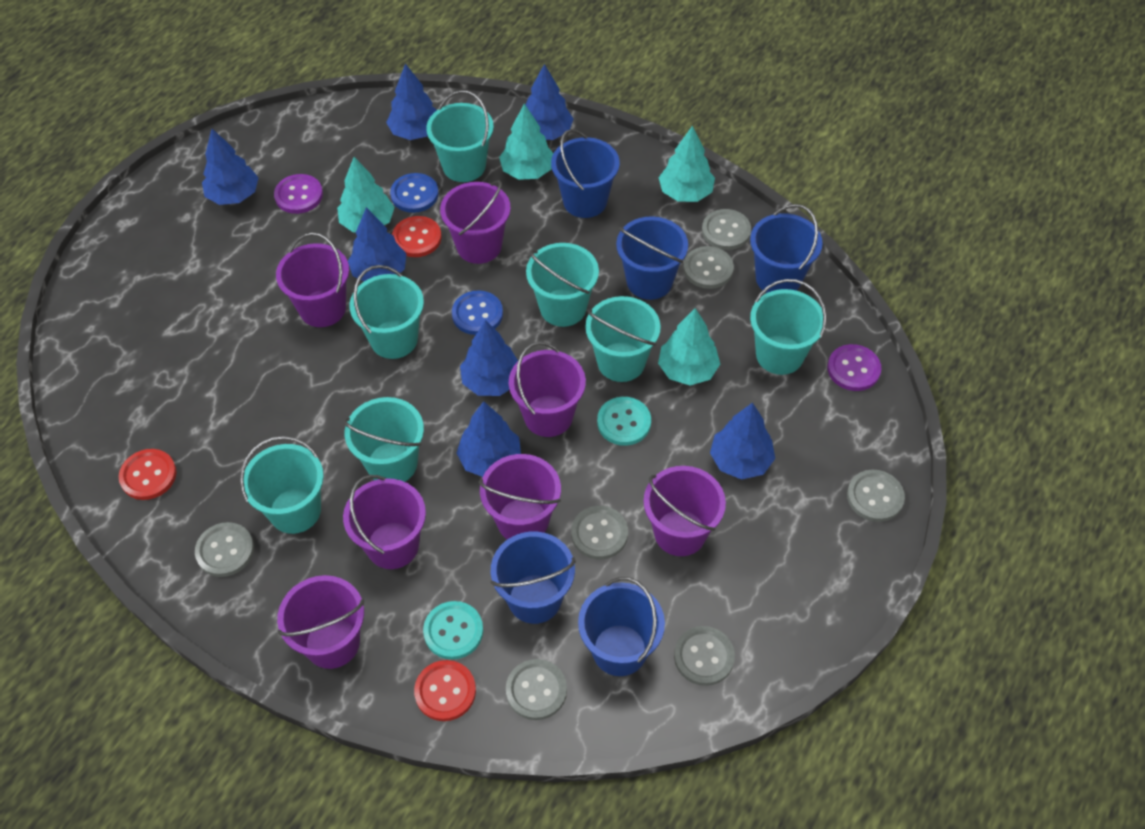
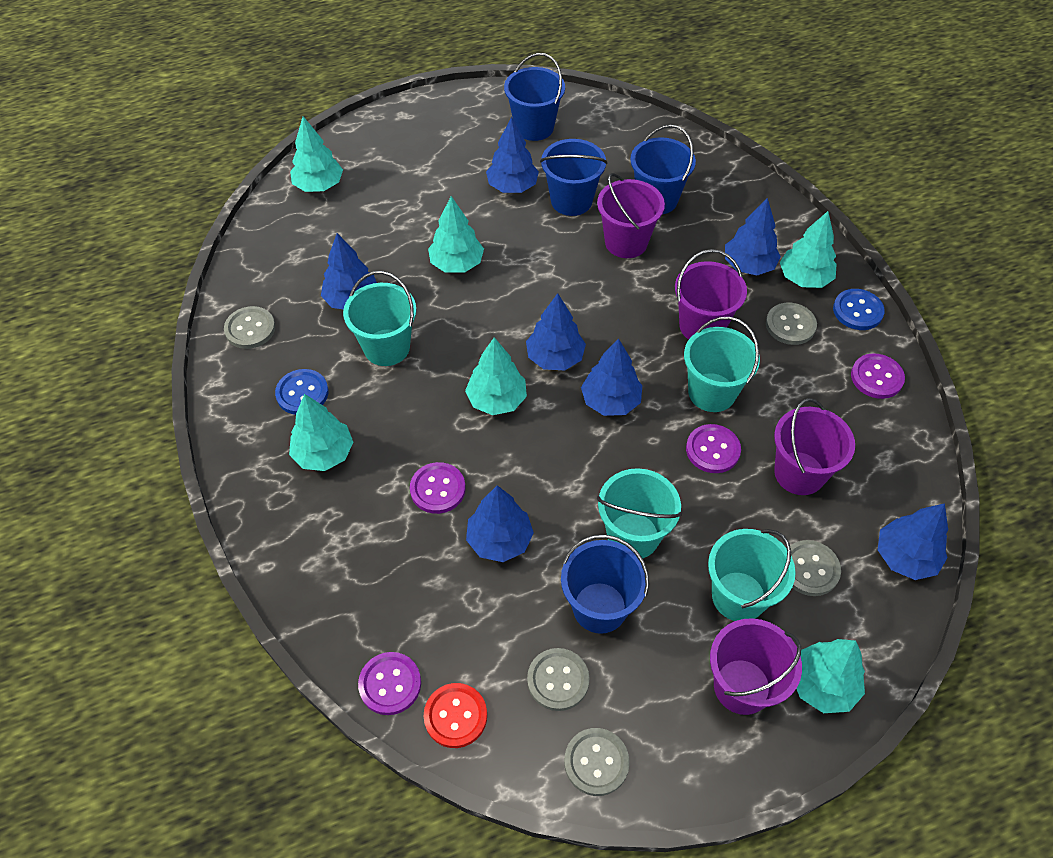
blue bucket: 5 -> 4
grey button: 7 -> 5
purple bucket: 7 -> 4
purple button: 2 -> 4
red button: 3 -> 1
turquoise bucket: 7 -> 4
turquoise button: 2 -> 0
turquoise tree: 4 -> 6

